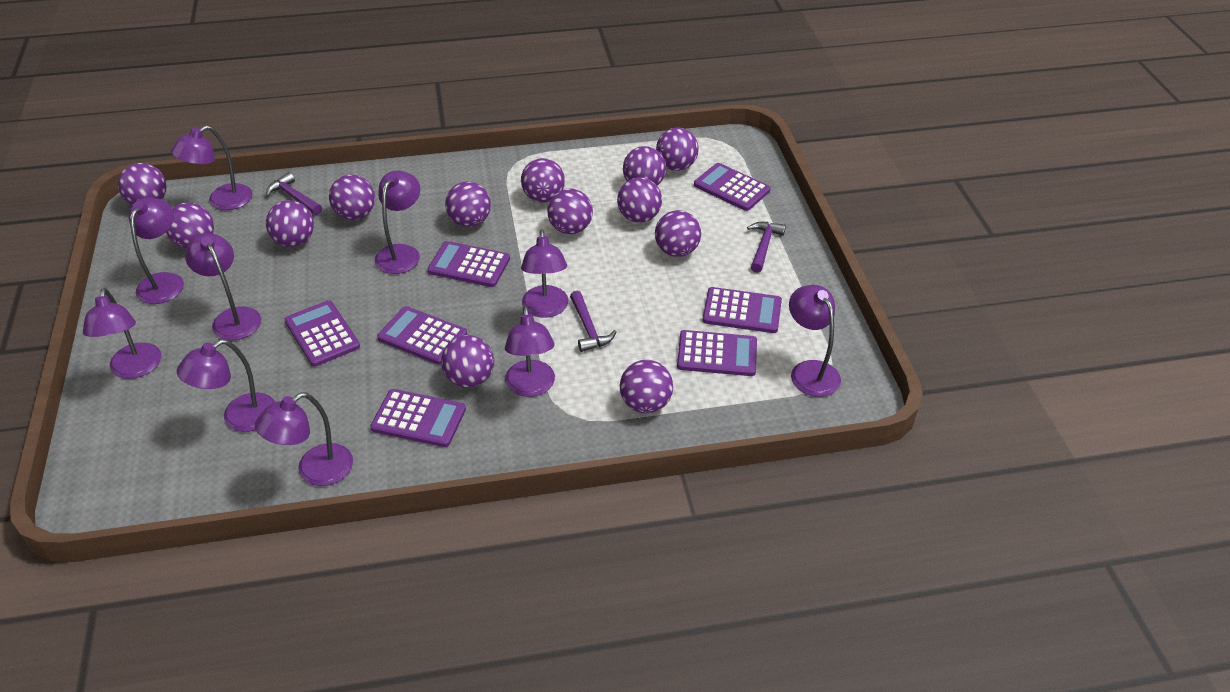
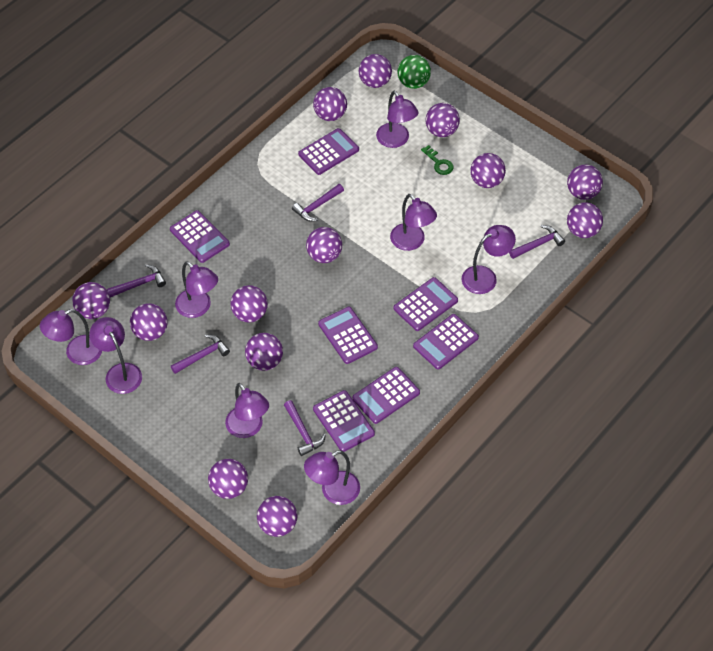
green ball: 0 -> 1
green key: 0 -> 1
purple hammer: 3 -> 5
purple lamp: 10 -> 8

